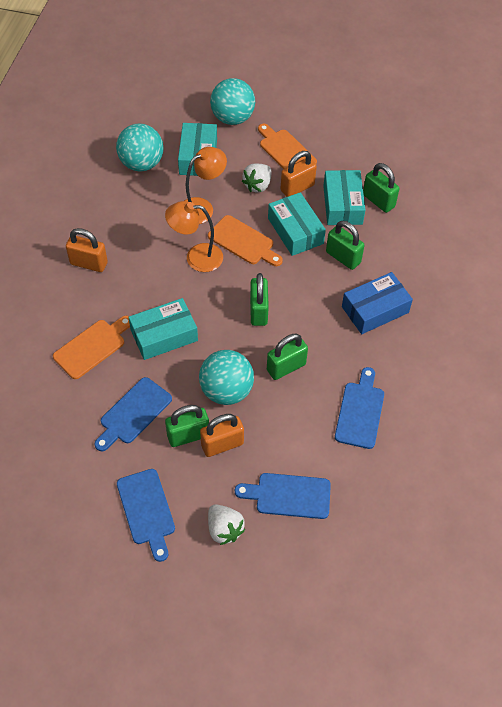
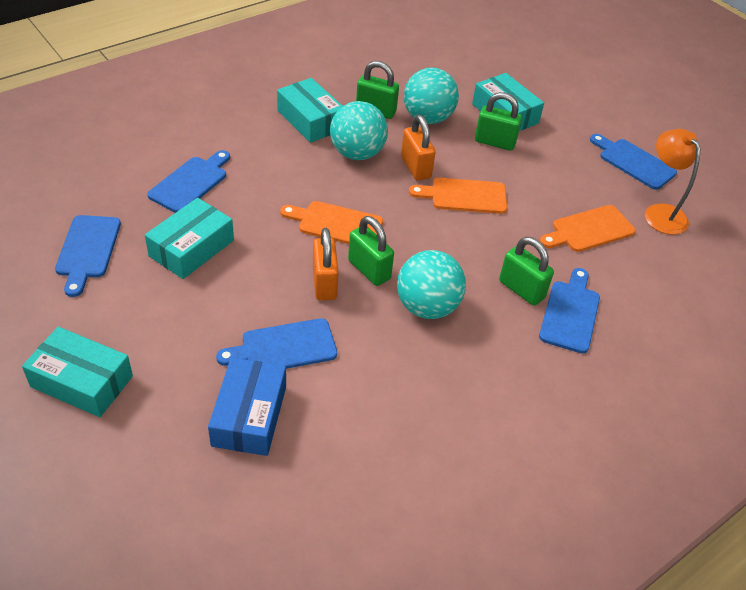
blue cutting board: 4 -> 5
green padlock: 5 -> 4
orange lamp: 2 -> 1
orange padlock: 3 -> 2
white strawberry: 2 -> 0

